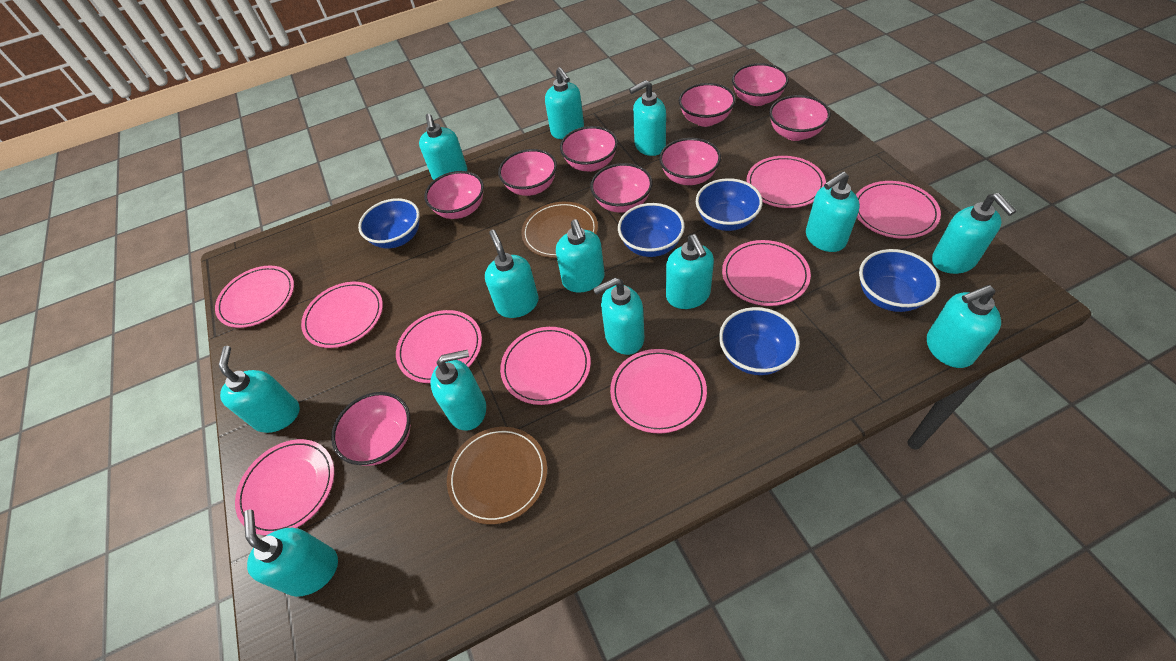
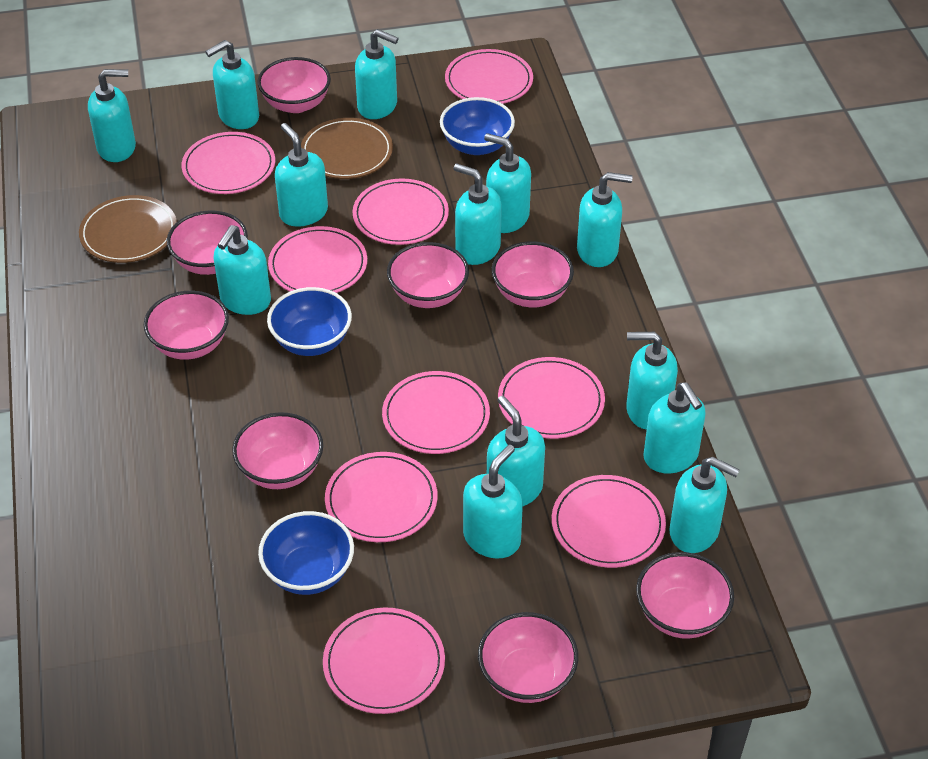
blue bowl: 5 -> 3
pink bowl: 9 -> 8

